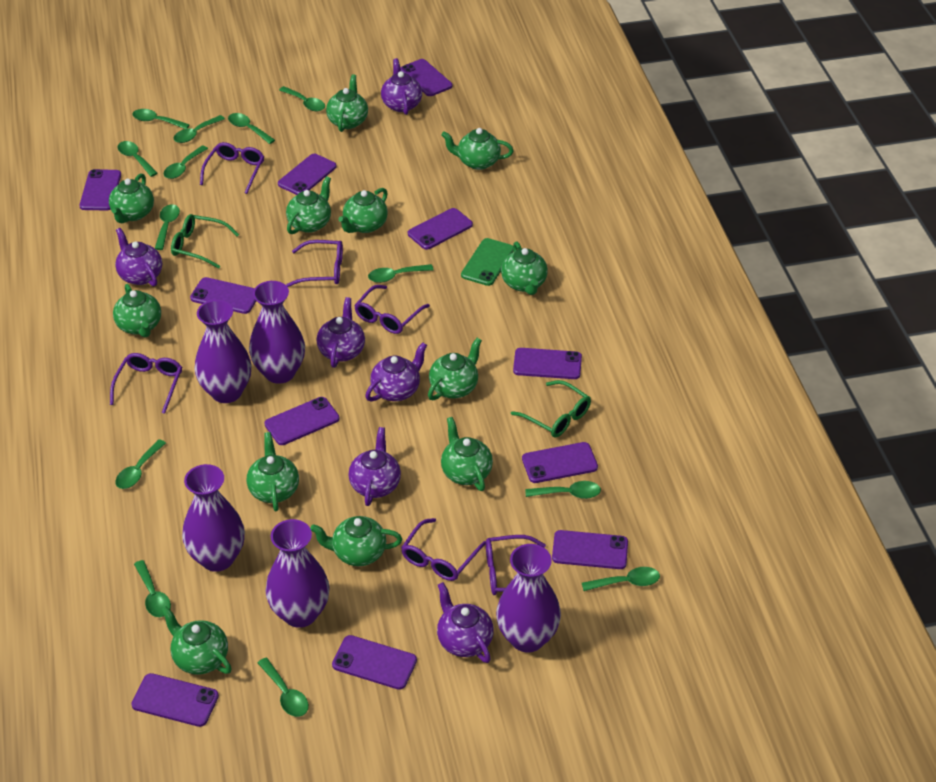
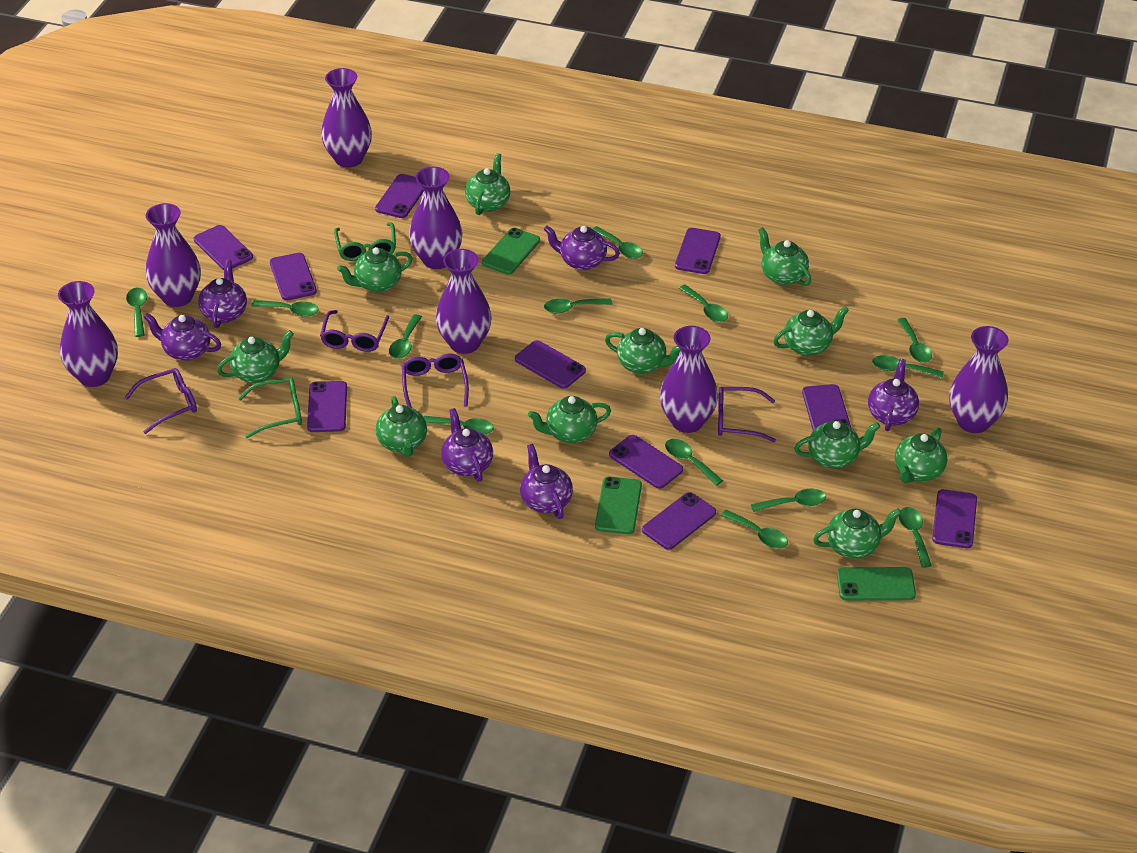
green phone: 1 -> 3
green teapot: 12 -> 11
purple glasses: 6 -> 4
purple phone: 11 -> 10
purple vase: 5 -> 7

